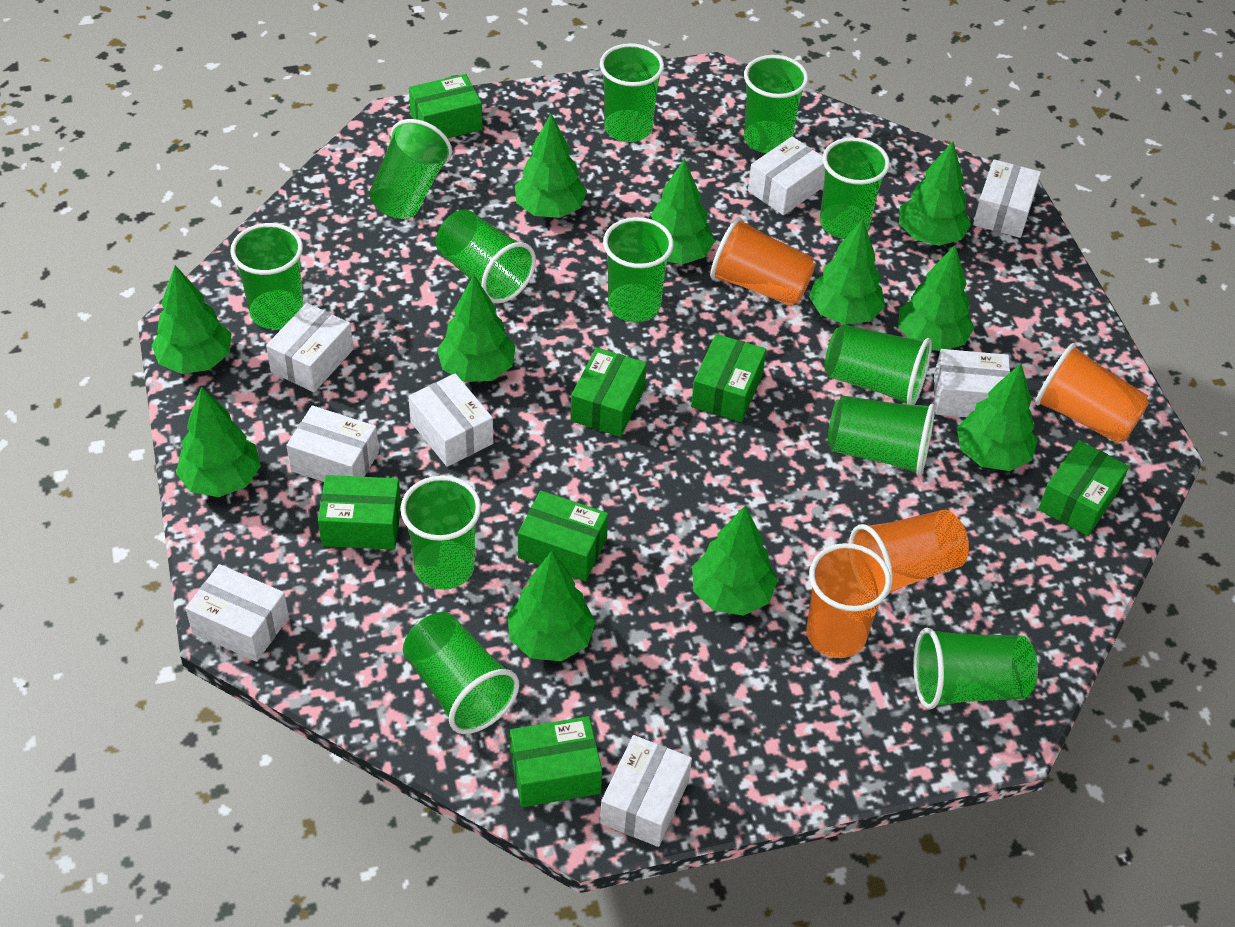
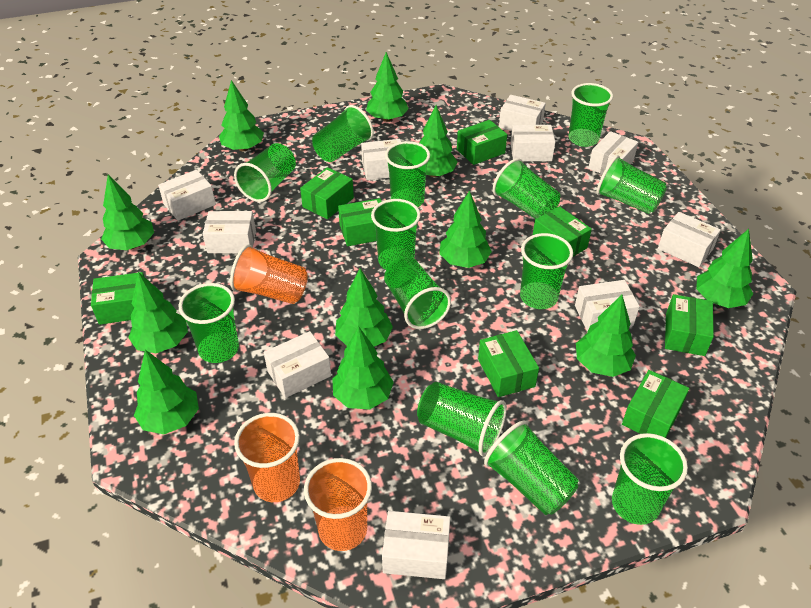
green box: 7 -> 8
green cup: 12 -> 13
orange cup: 4 -> 3
white box: 8 -> 10

